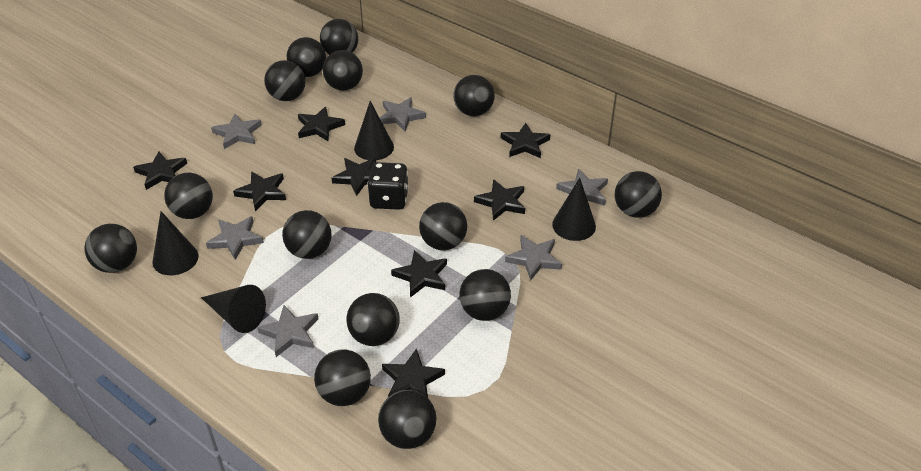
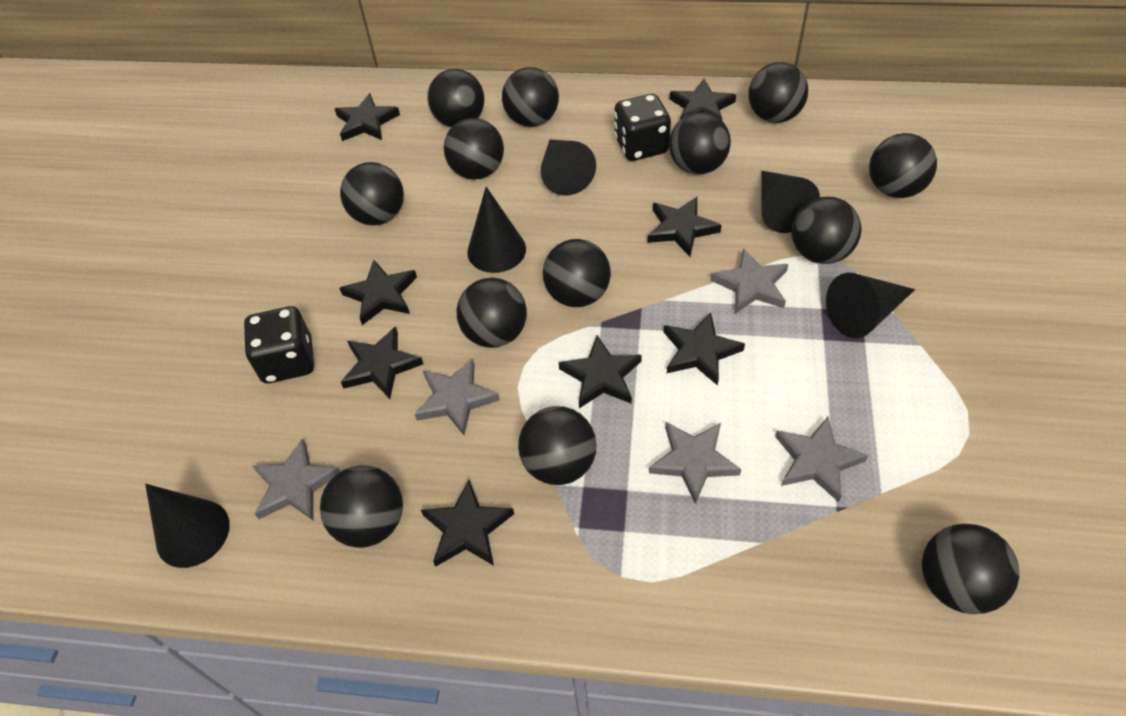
black ball: 14 -> 13
black cone: 4 -> 5
black dice: 1 -> 2
grey star: 6 -> 5

